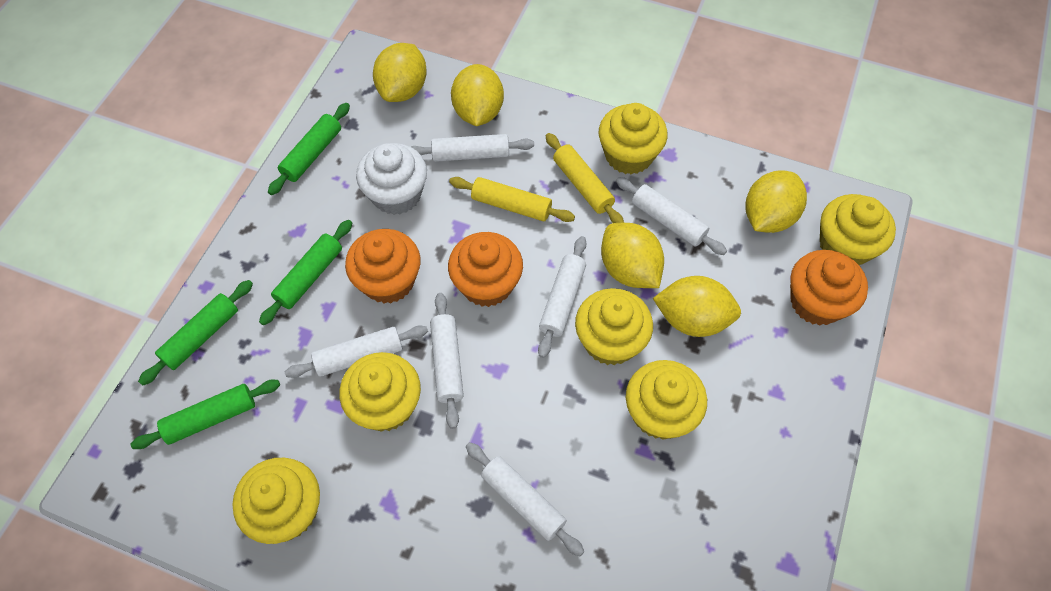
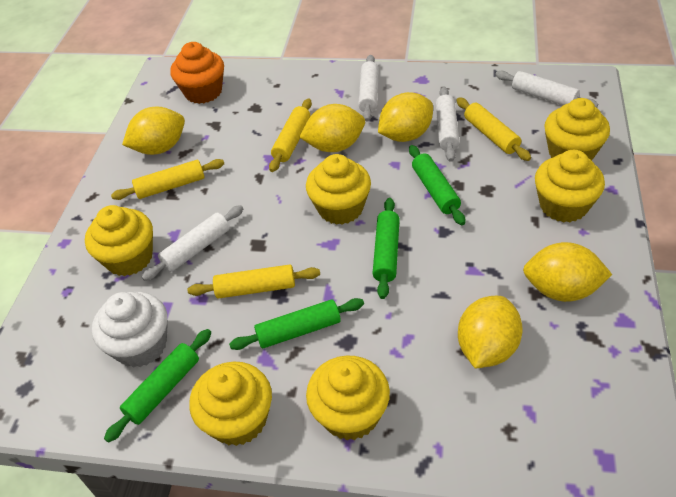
orange cupcake: 3 -> 1
white rolling pin: 6 -> 4
yellow rolling pin: 2 -> 4

